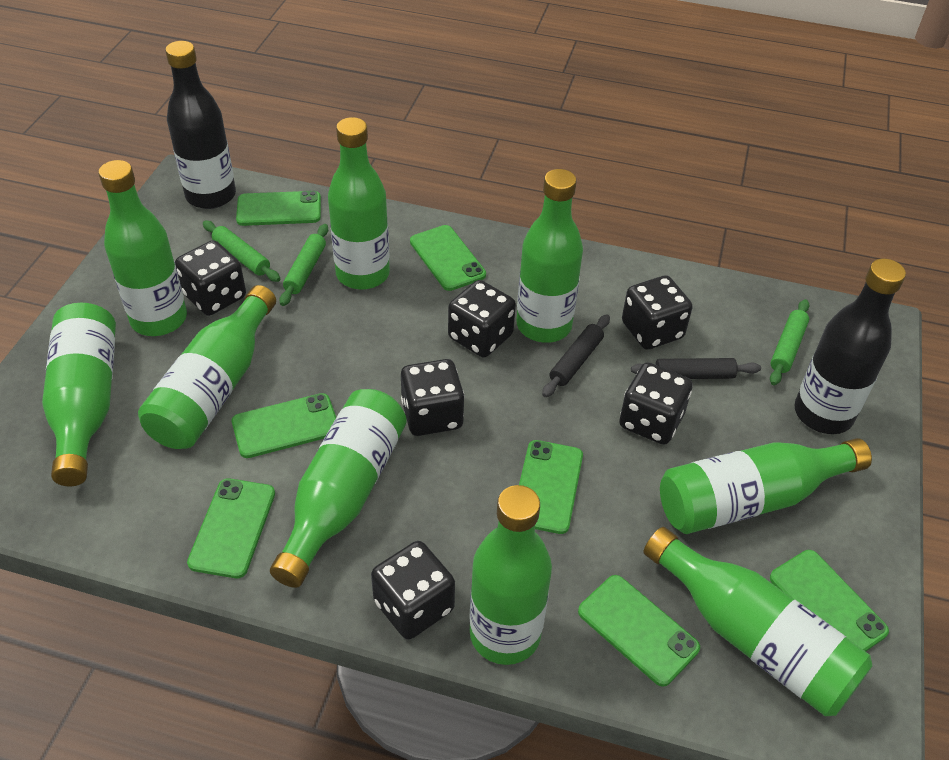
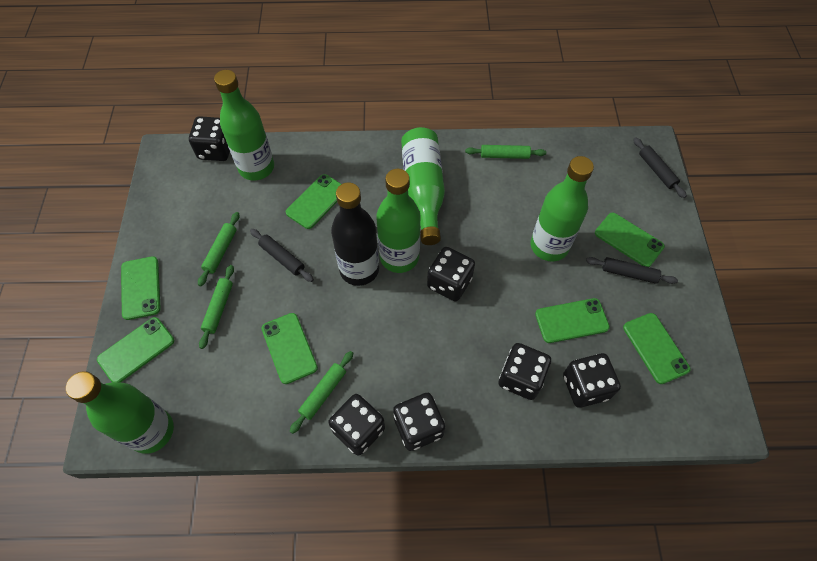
black bottle: 2 -> 1
black rolling pin: 2 -> 3
green bottle: 9 -> 5
green rolling pin: 3 -> 4

